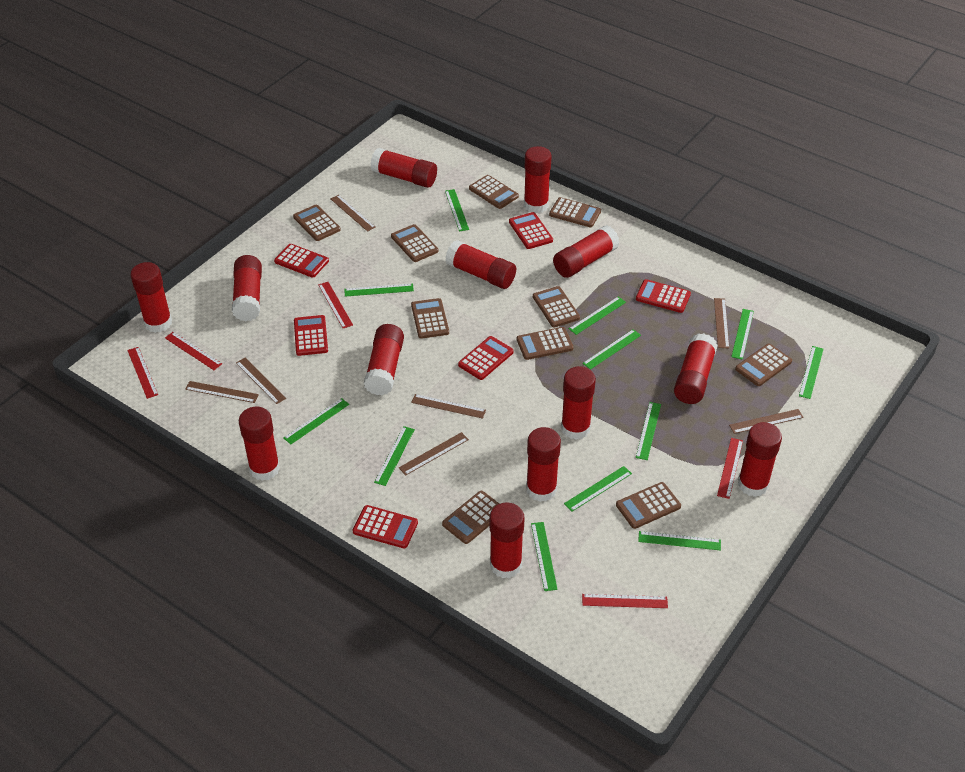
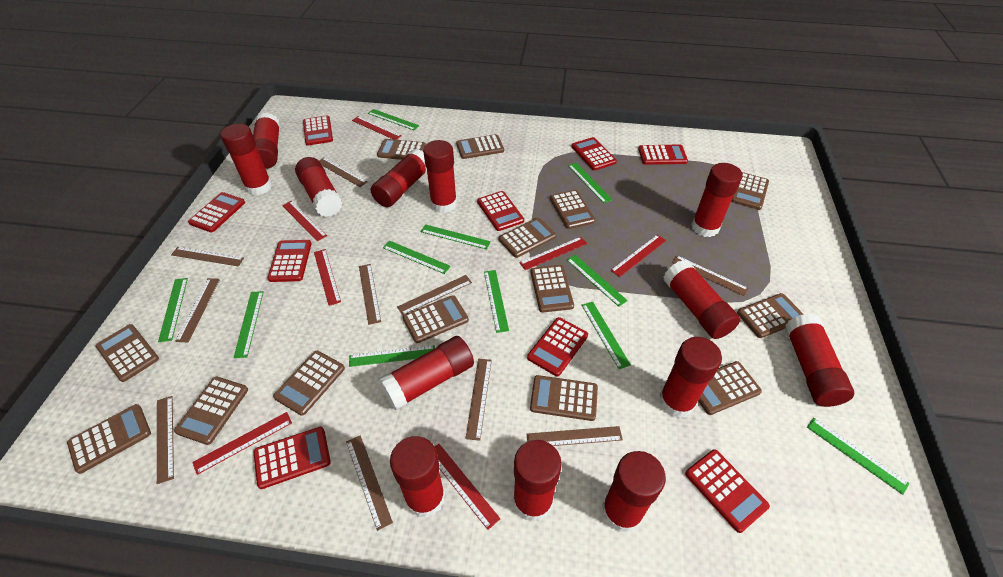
brown calculator: 10 -> 14
brown ruler: 7 -> 10
green ruler: 12 -> 11
red calculator: 6 -> 9
red ruler: 5 -> 7

